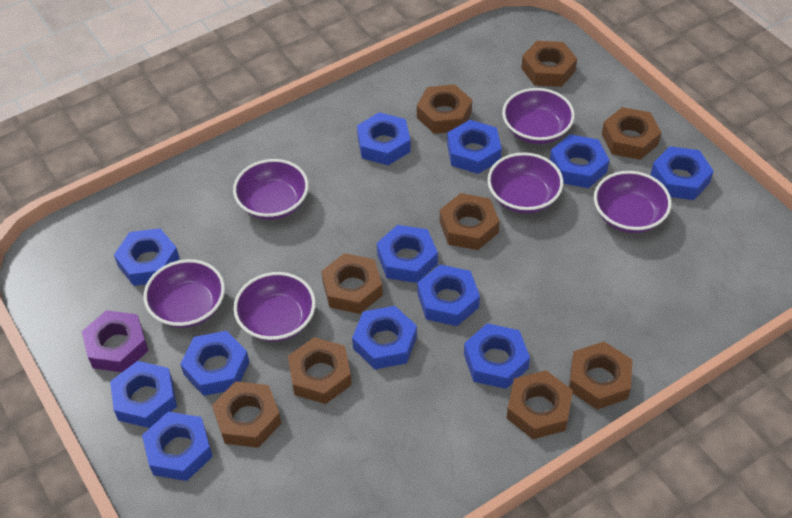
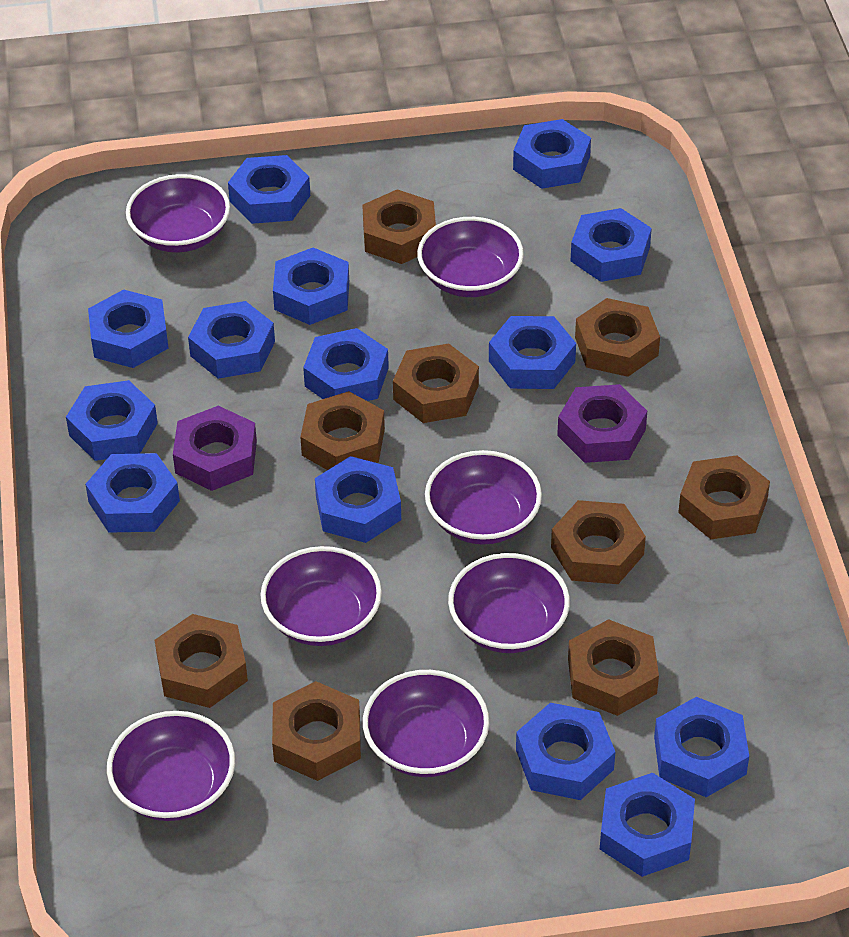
blue nut: 12 -> 14
purple bowl: 6 -> 7
purple nut: 1 -> 2

